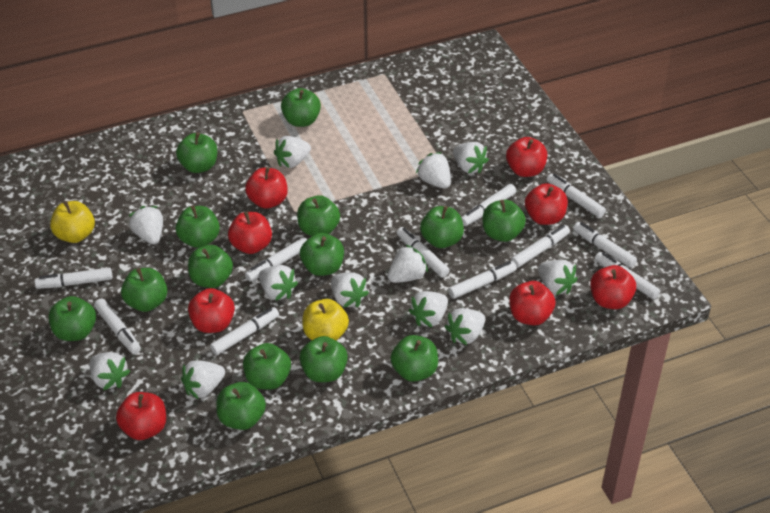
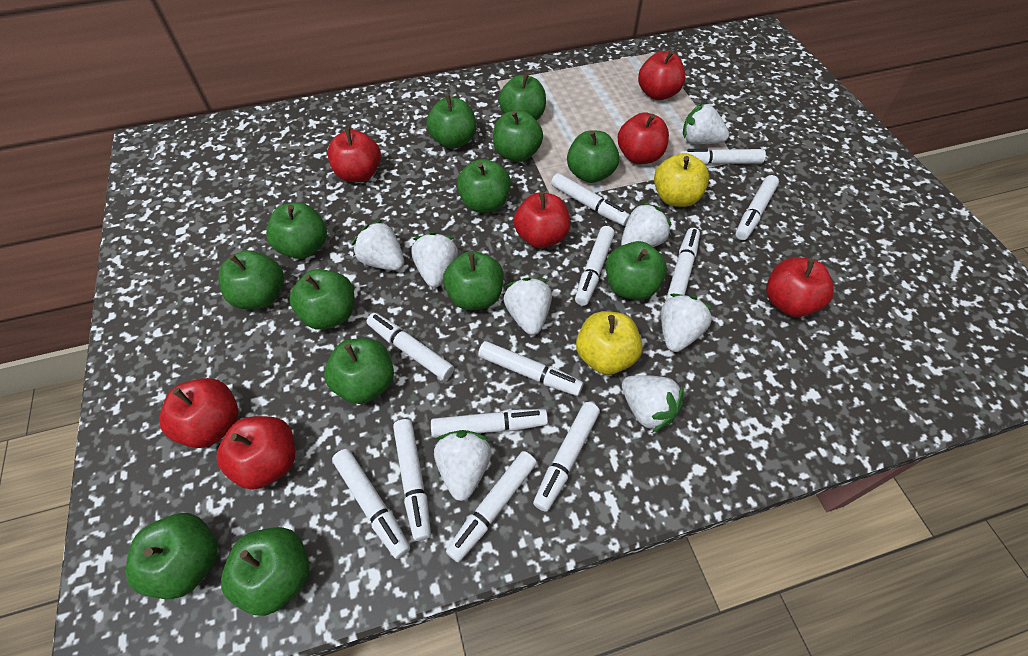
green apple: 14 -> 13
red apple: 8 -> 7
white marker: 11 -> 12
white strawberry: 12 -> 8

